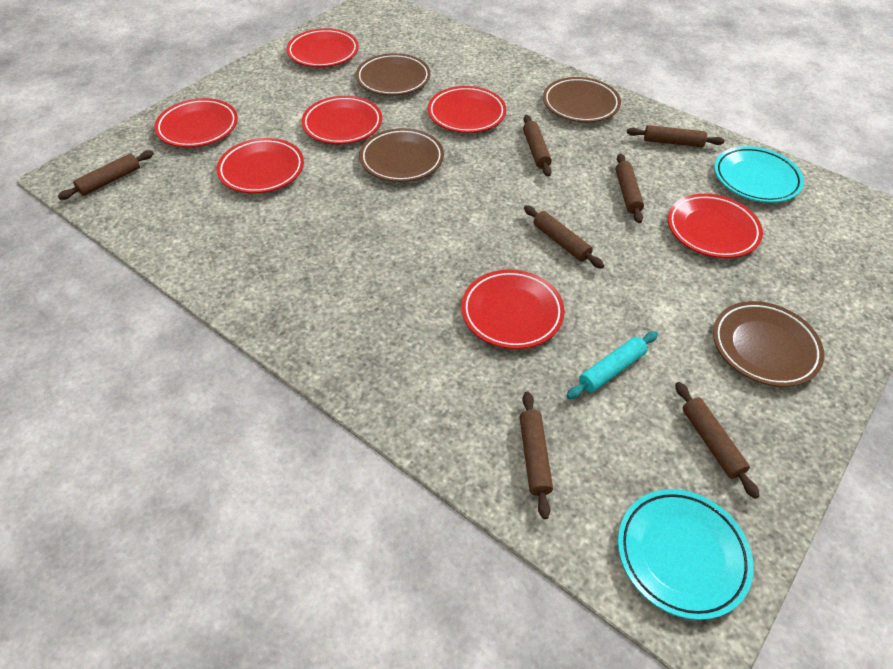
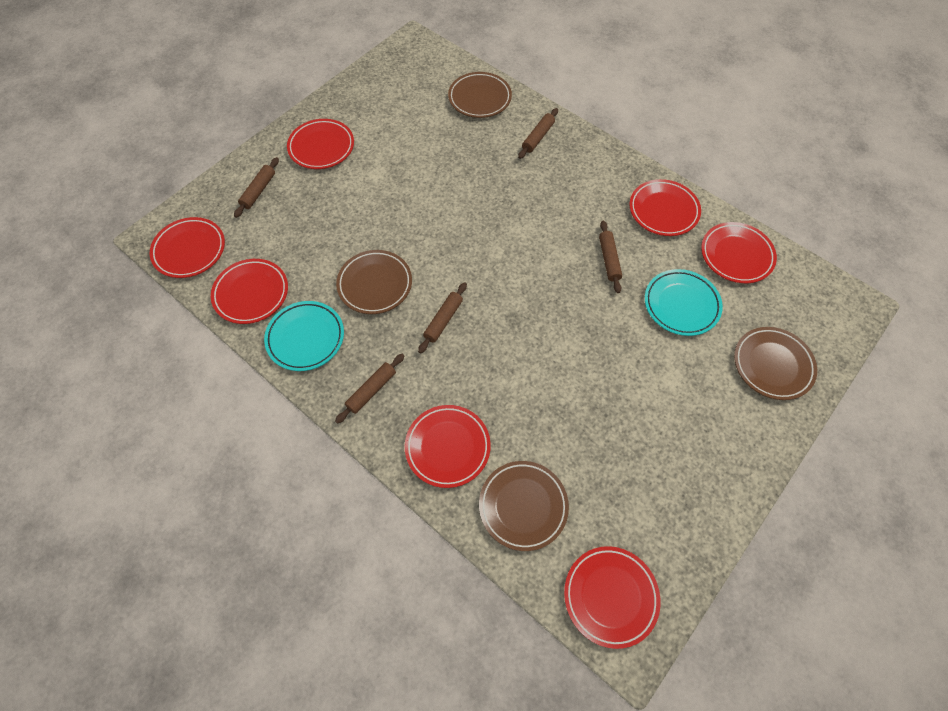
brown rolling pin: 7 -> 5
turquoise rolling pin: 1 -> 0

